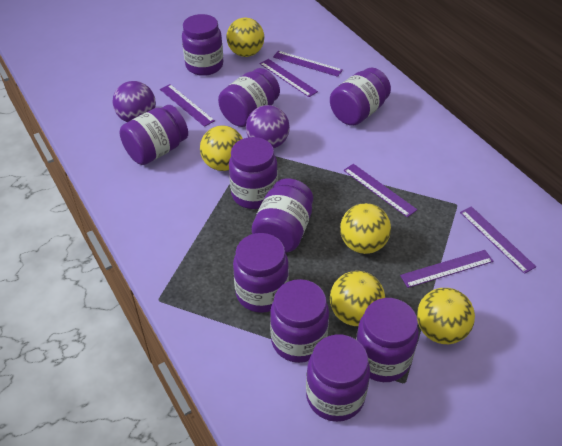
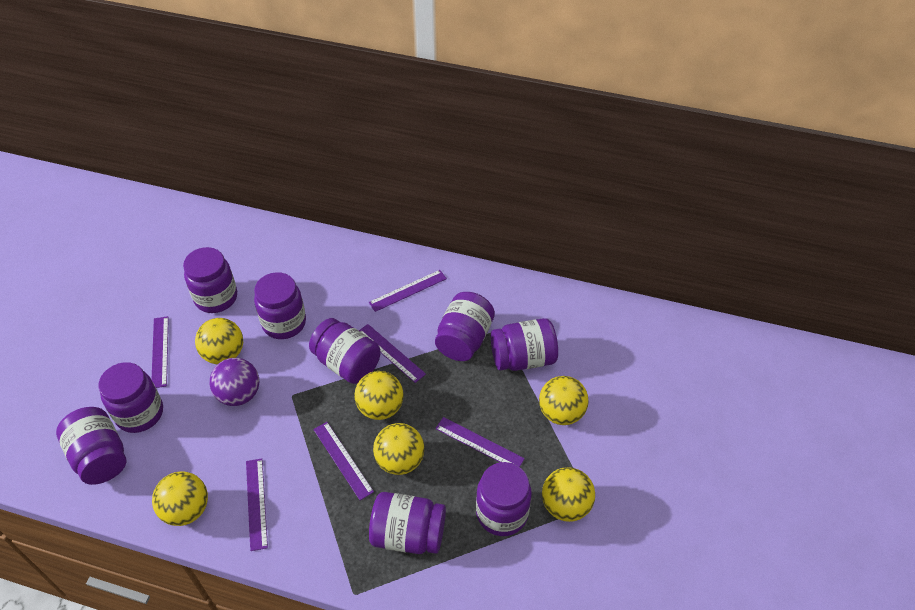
purple ball: 2 -> 1
purple jar: 10 -> 9
yellow ball: 5 -> 6

